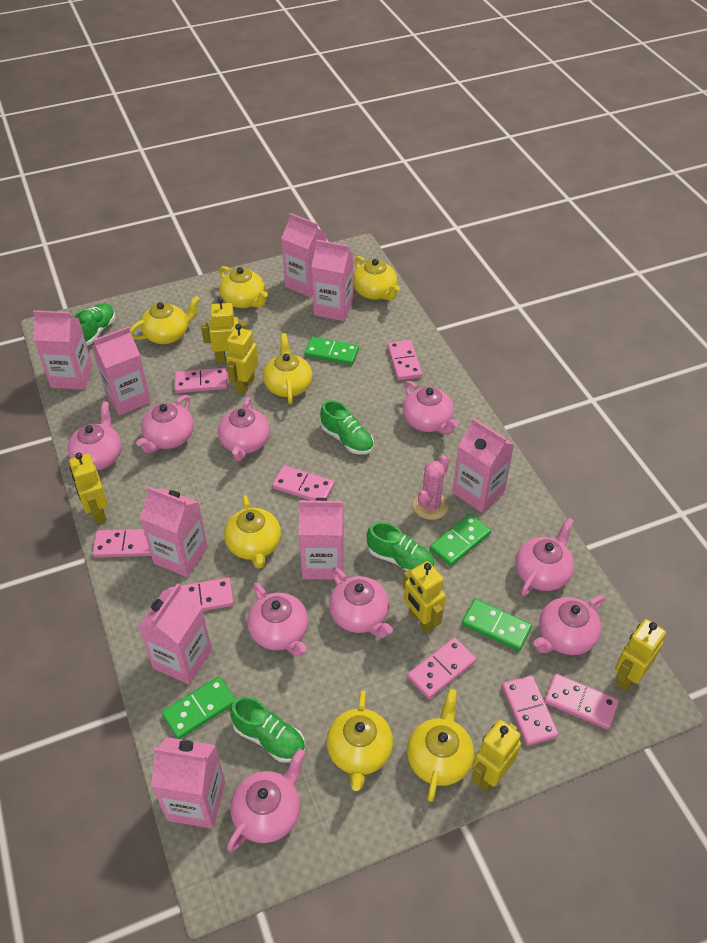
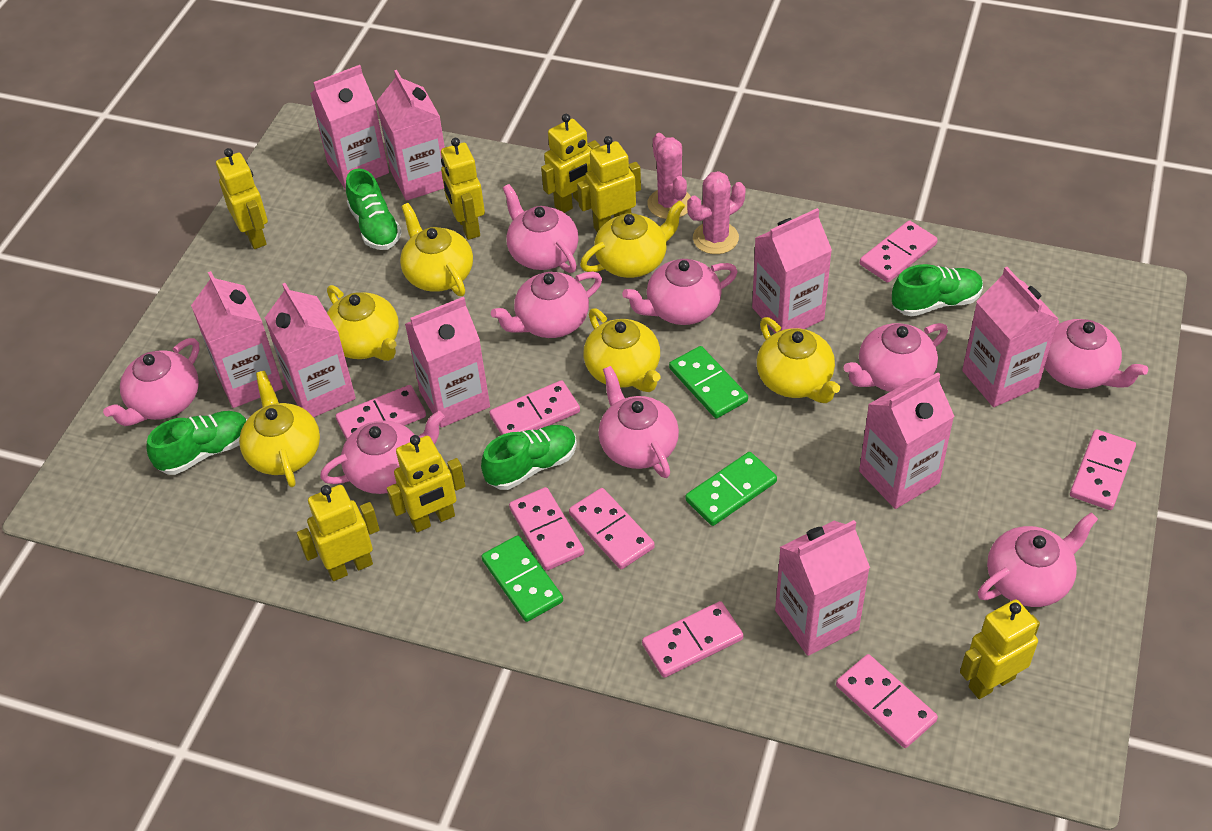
green domino: 4 -> 3
pink cactus: 1 -> 2
yellow robot: 6 -> 7
yellow teapot: 7 -> 6

